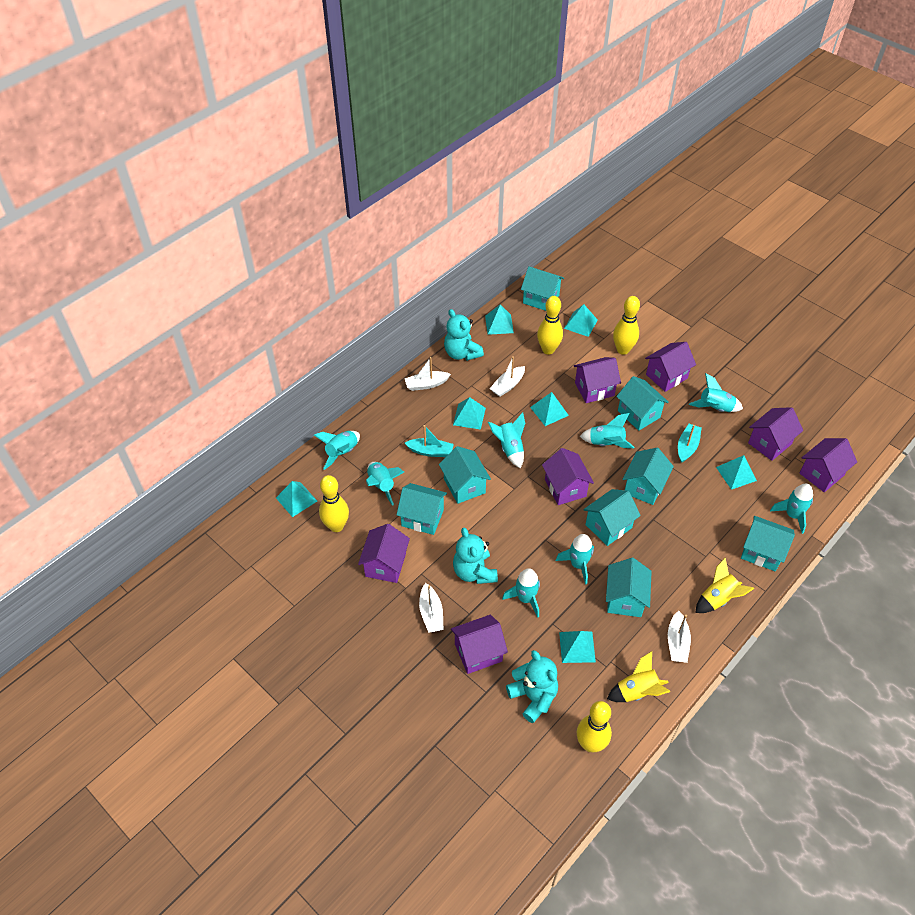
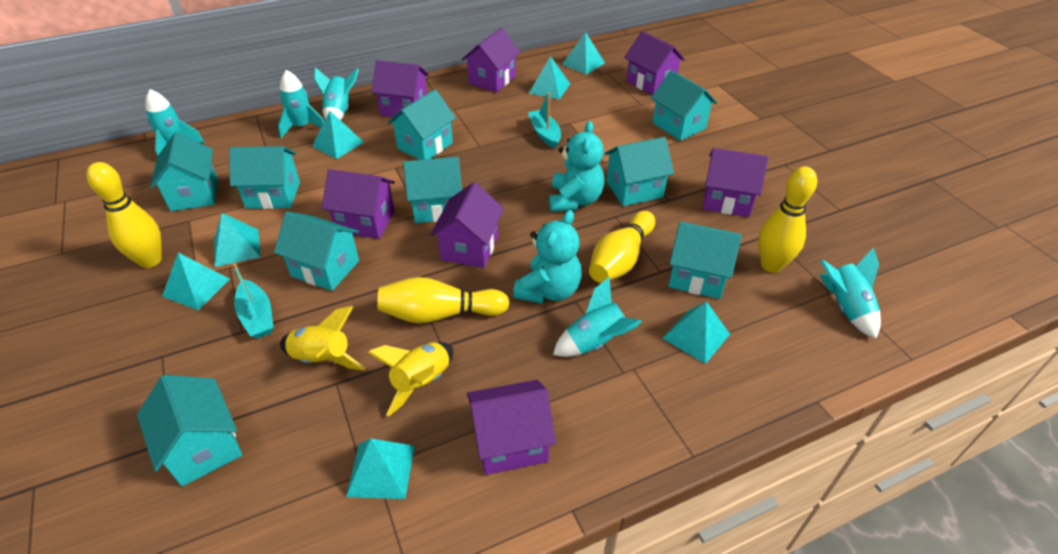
turquoise house: 8 -> 9
turquoise rocket: 8 -> 5
turquoise teddy bear: 3 -> 2
white boat: 4 -> 0

